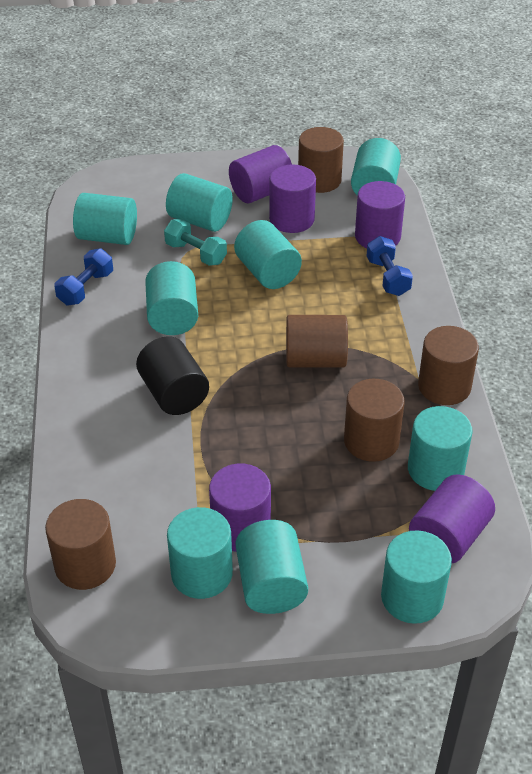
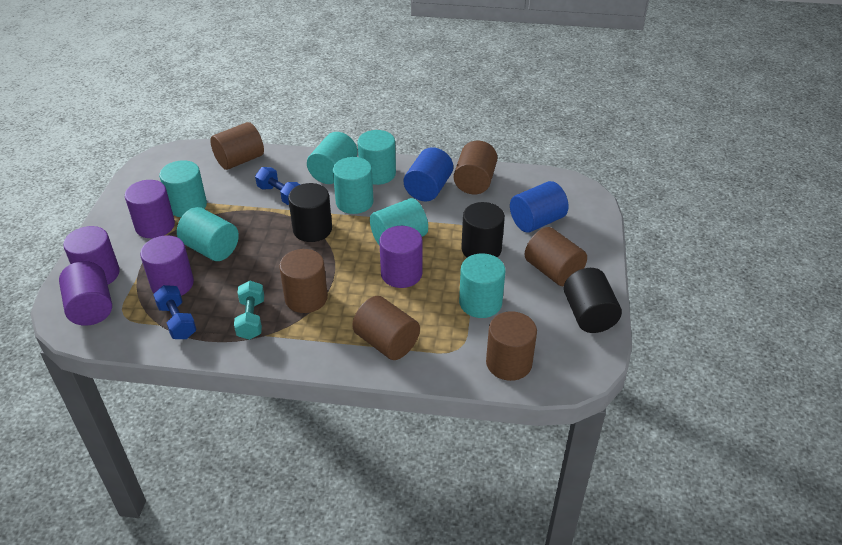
black cylinder: 1 -> 3
blue cylinder: 0 -> 2
brown cylinder: 5 -> 6
turquoise cylinder: 9 -> 7

